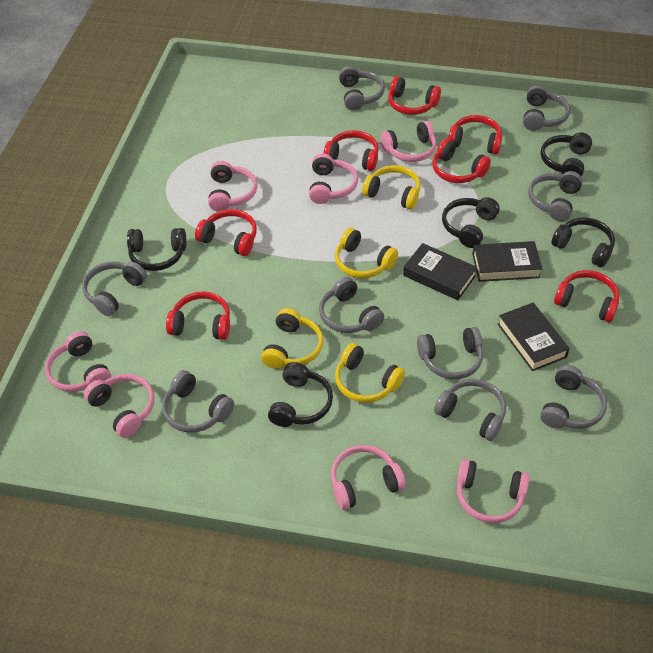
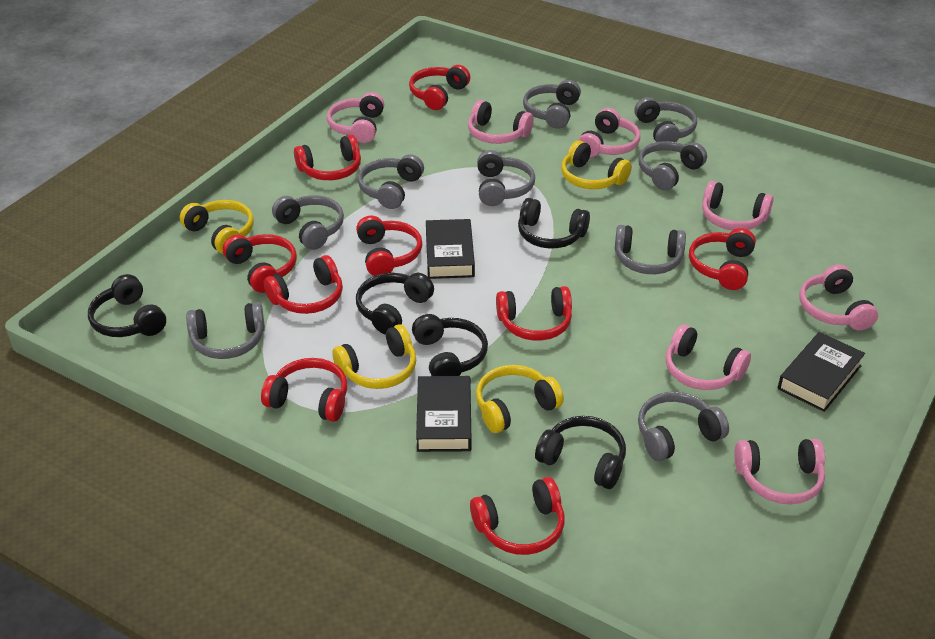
red headphones: 7 -> 9

